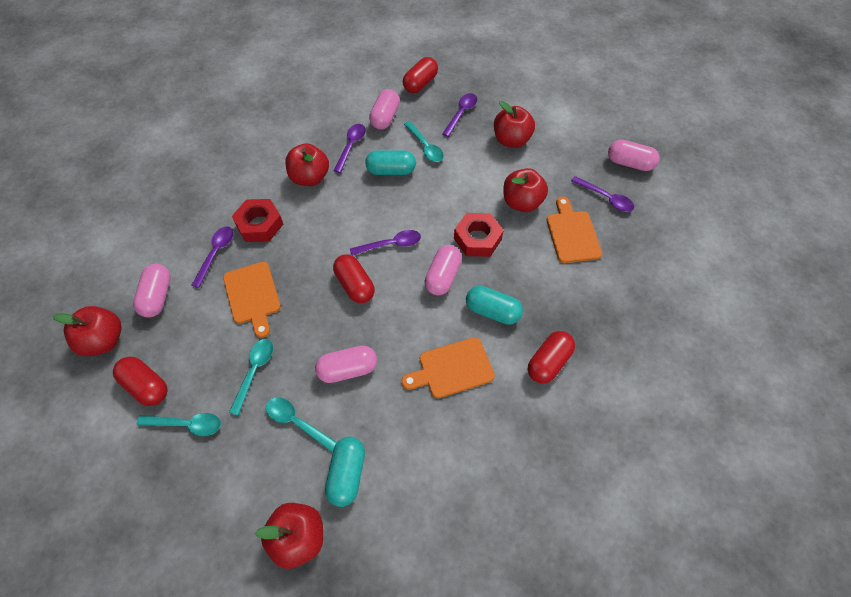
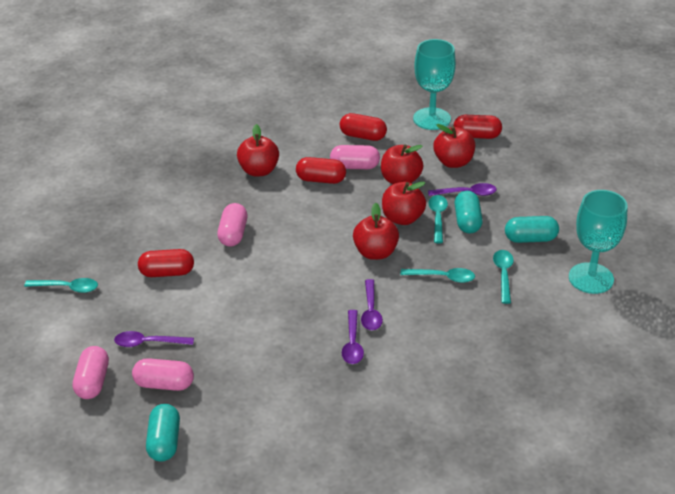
orange cutting board: 3 -> 0
pink capsule: 5 -> 4
purple spoon: 5 -> 4
red nut: 2 -> 0
turquoise goblet: 0 -> 2

